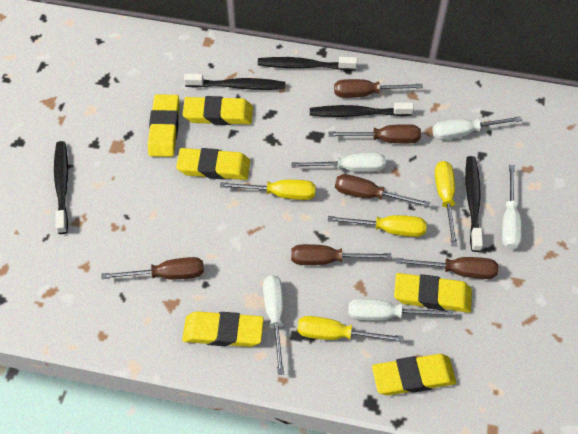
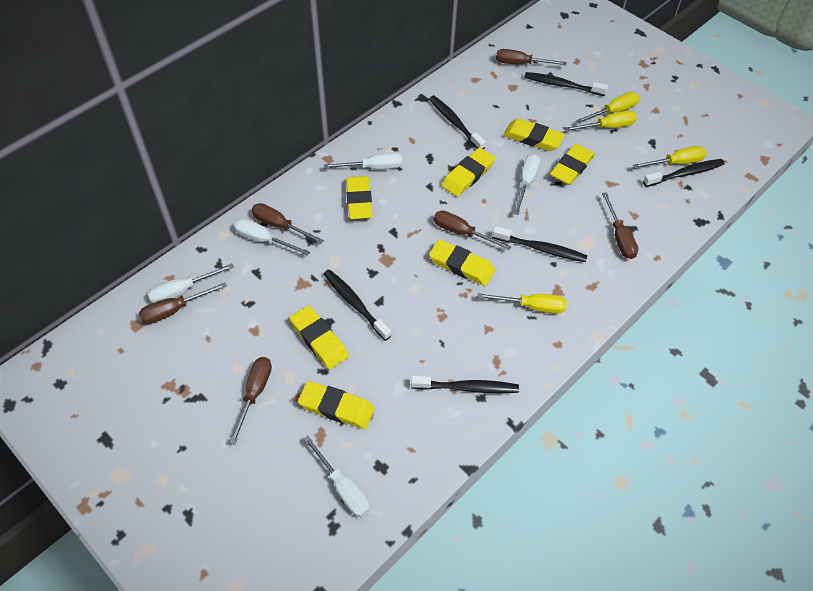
black toothbrush: 5 -> 6
yellow eraser: 6 -> 7

